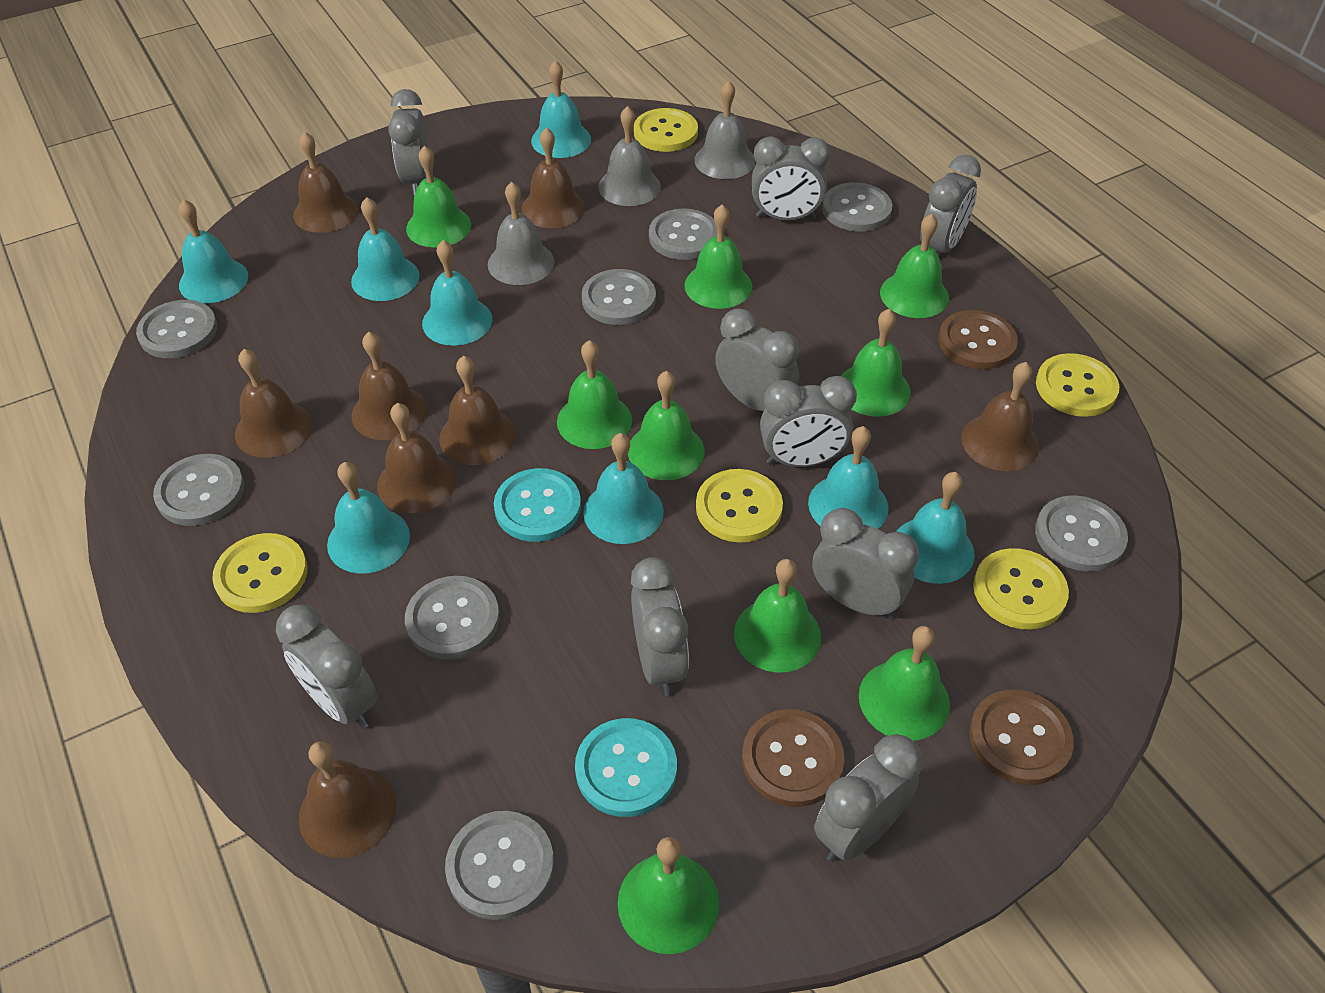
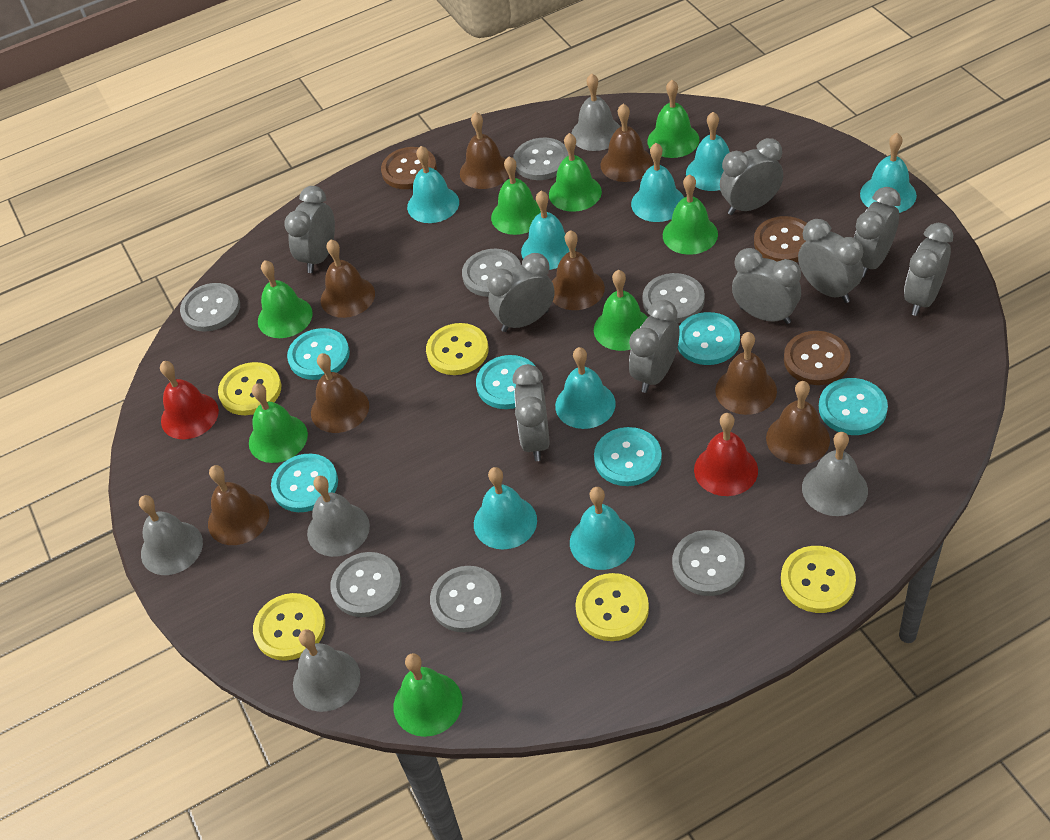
green bell: 9 -> 8
grey bell: 3 -> 5
grey button: 8 -> 7
red bell: 0 -> 2
turquoise button: 2 -> 6

